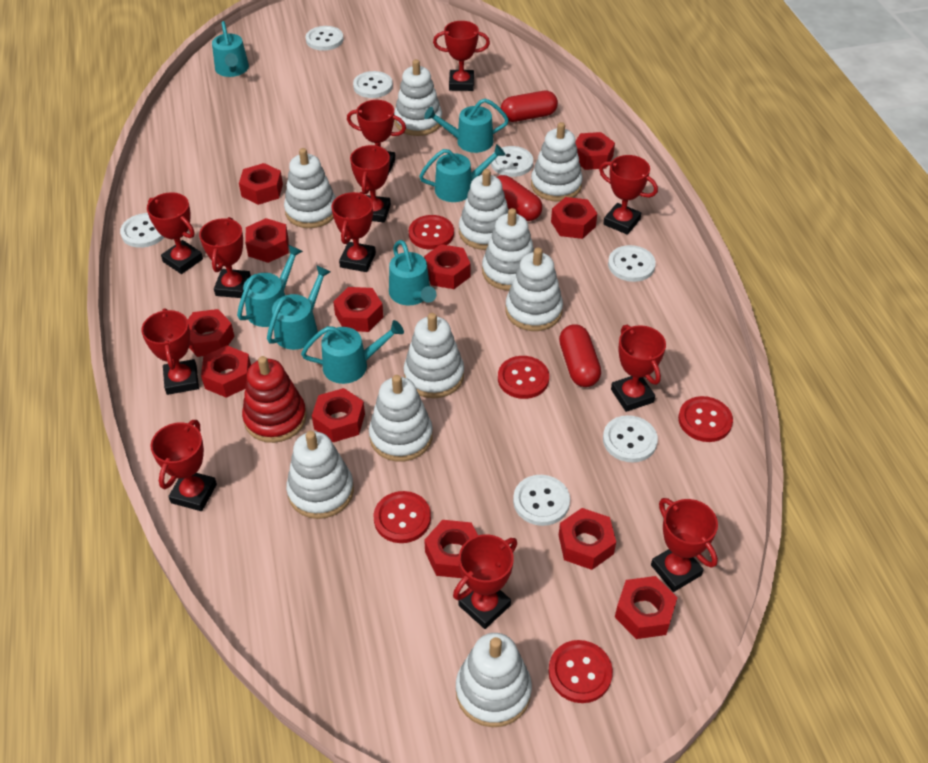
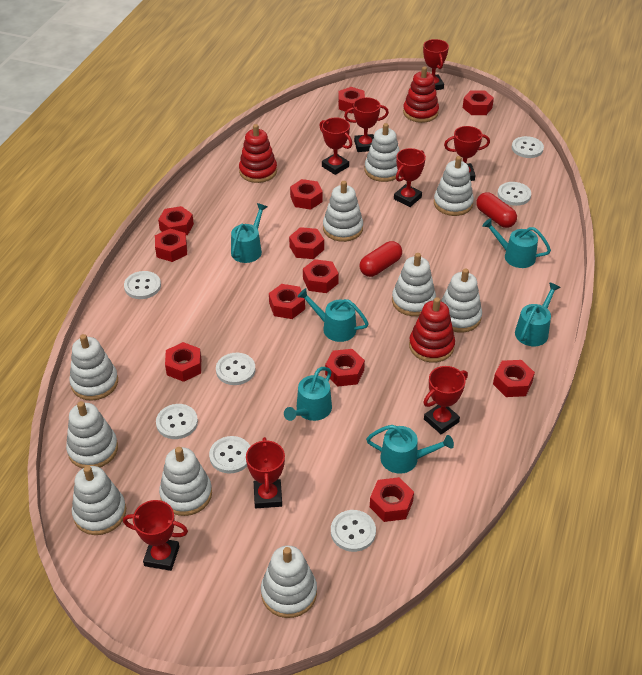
red button: 5 -> 0
red capsule: 3 -> 2
red stacking toy: 1 -> 3
red trophy: 12 -> 8
turquoise watering can: 7 -> 6

